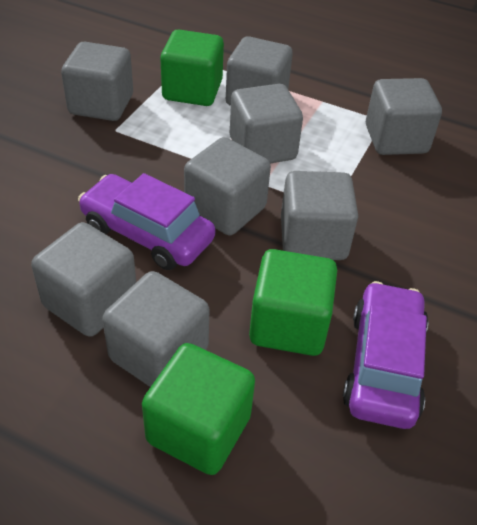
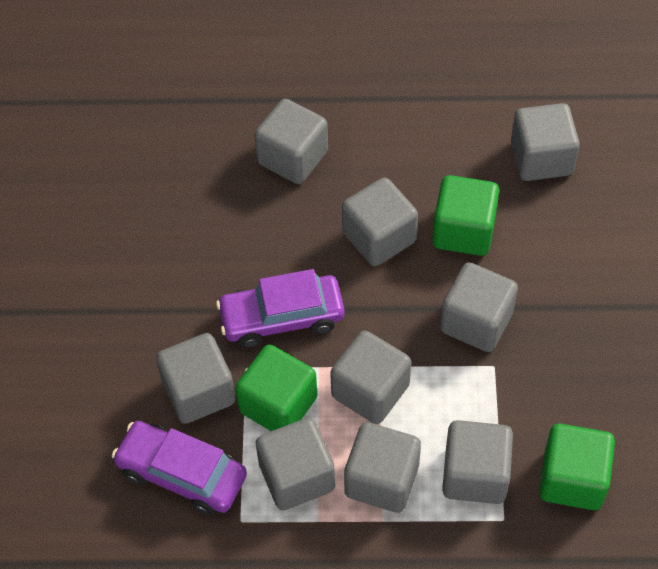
grey cube: 8 -> 9

